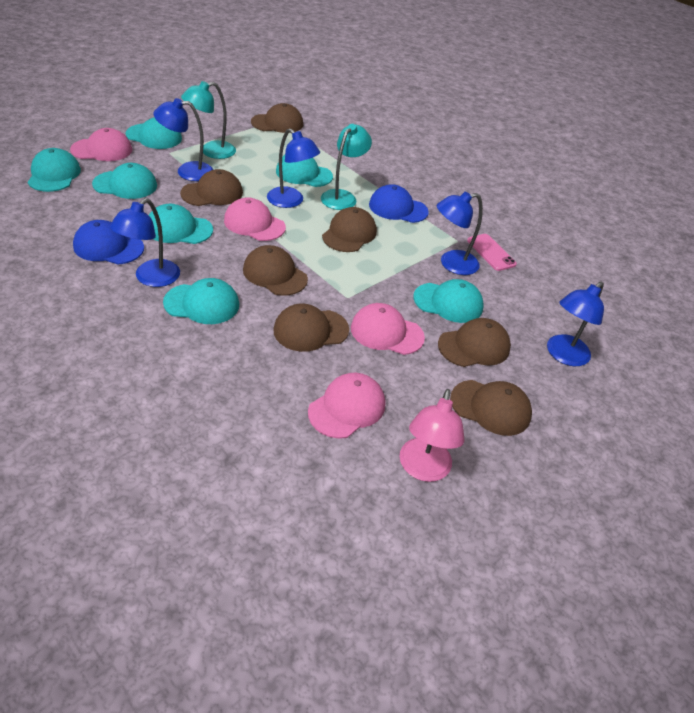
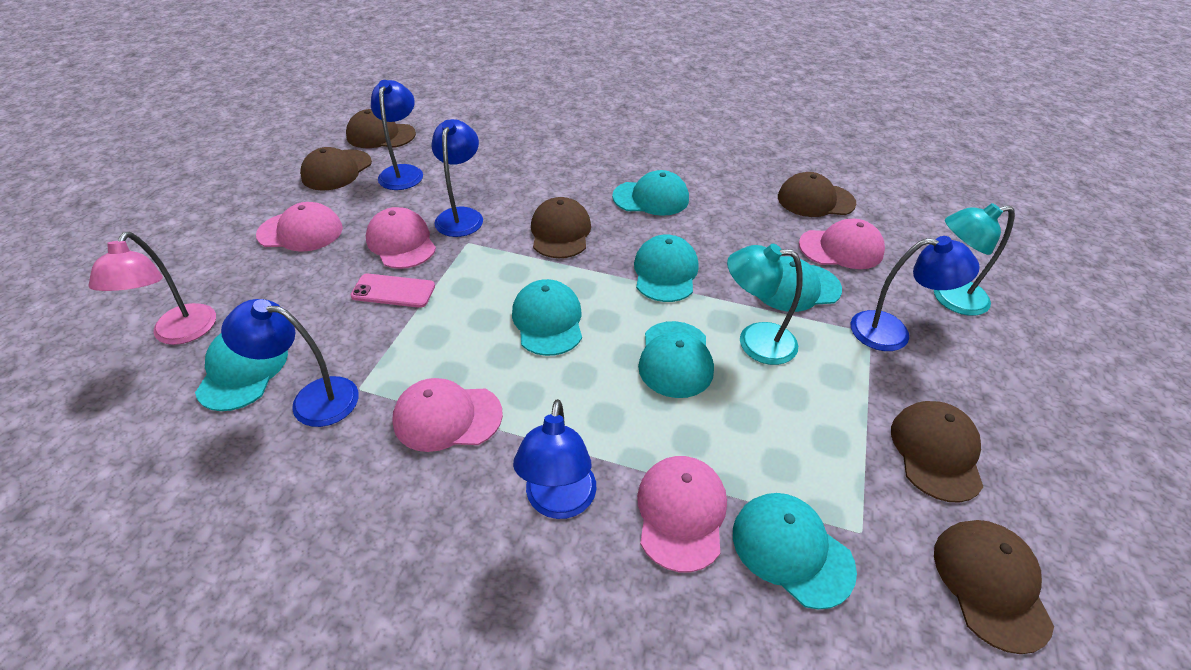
blue cap: 2 -> 0
brown cap: 7 -> 6
pink cap: 4 -> 5

